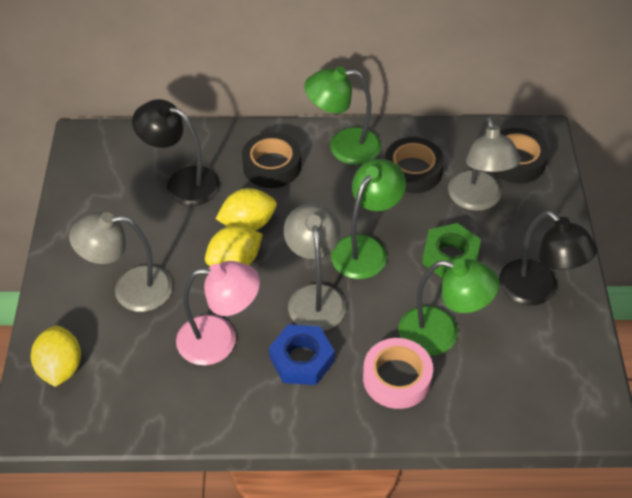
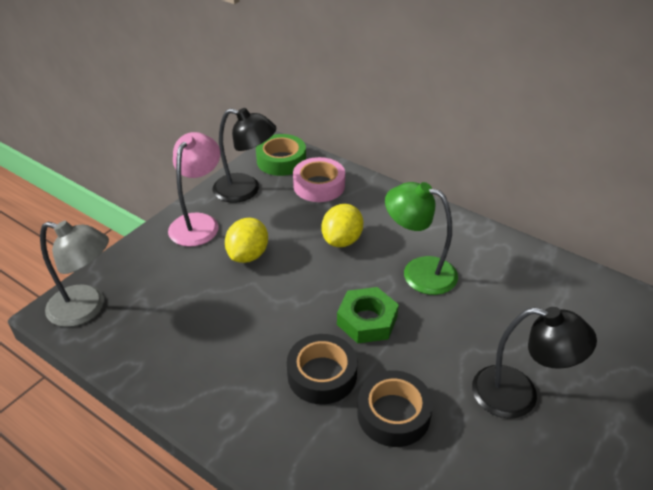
black tape: 3 -> 2
blue nut: 1 -> 0
green lamp: 3 -> 1
green tape: 0 -> 1
grey lamp: 3 -> 1
yellow lemon: 3 -> 2

